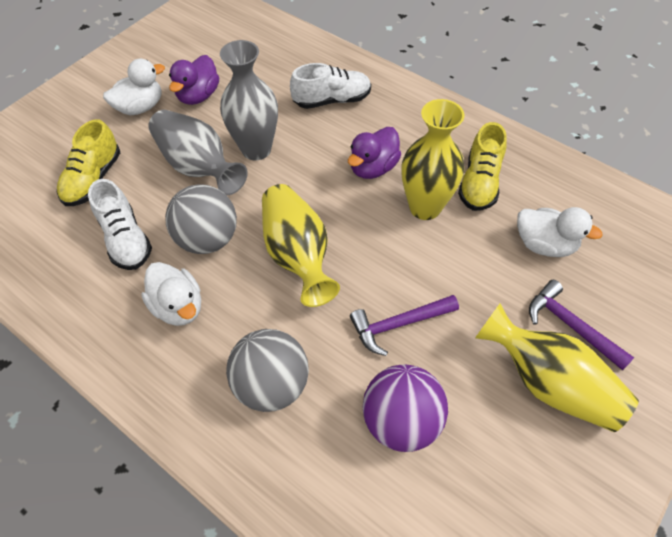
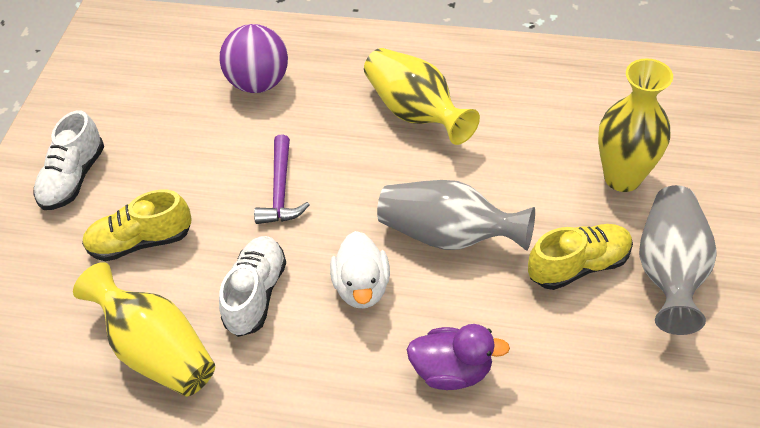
grey ball: 2 -> 0
purple duck: 2 -> 1
purple hammer: 2 -> 1
white duck: 3 -> 1

